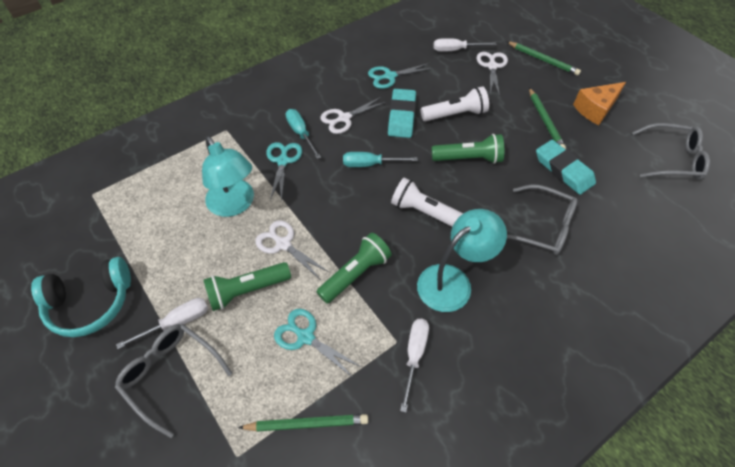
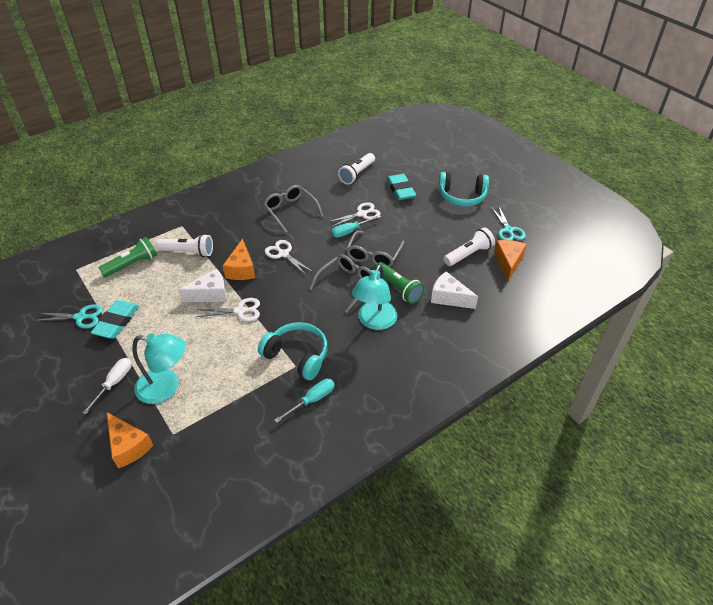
green flashlight: 3 -> 2
green pencil: 3 -> 0
orange cheese: 1 -> 3
turquoise headphones: 1 -> 2
turquoise scissors: 3 -> 2
white cheese: 0 -> 2
white flashlight: 2 -> 3
white screwdriver: 3 -> 1

